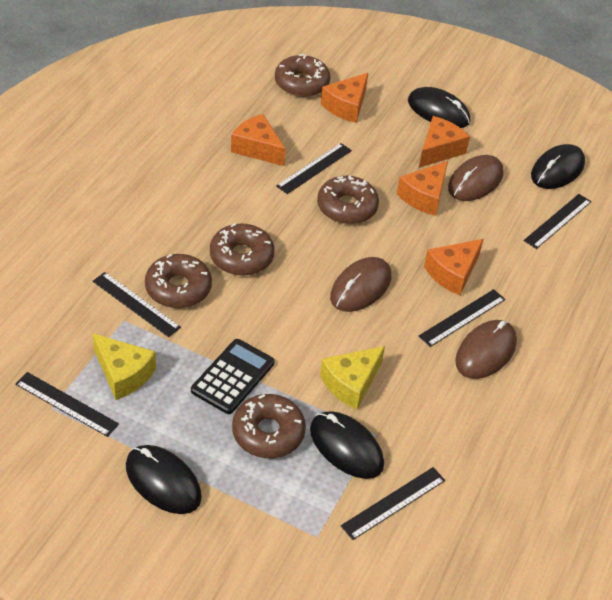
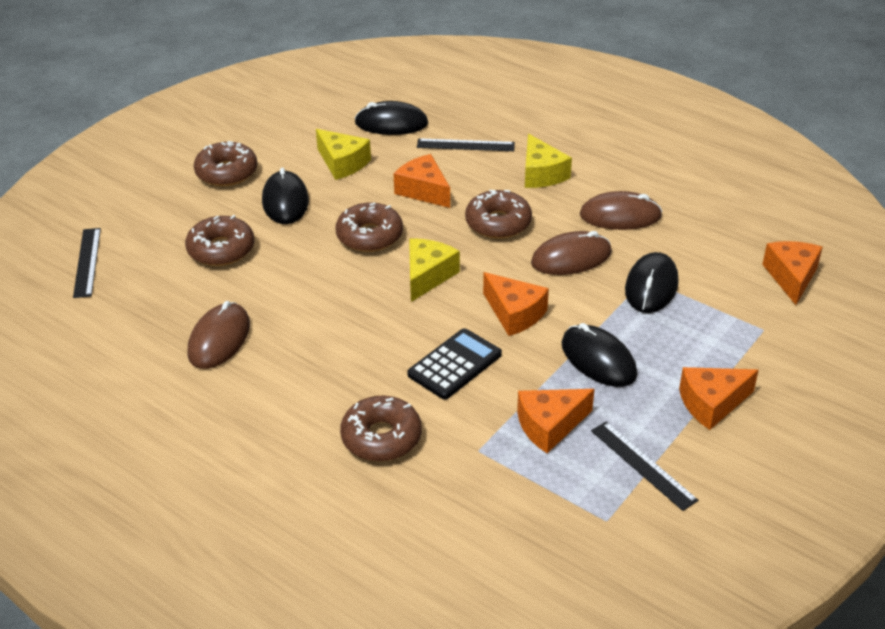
black ruler: 6 -> 3
yellow cheese: 2 -> 3

